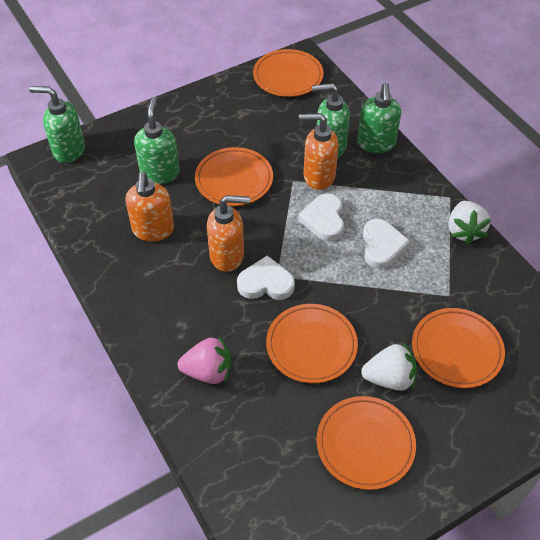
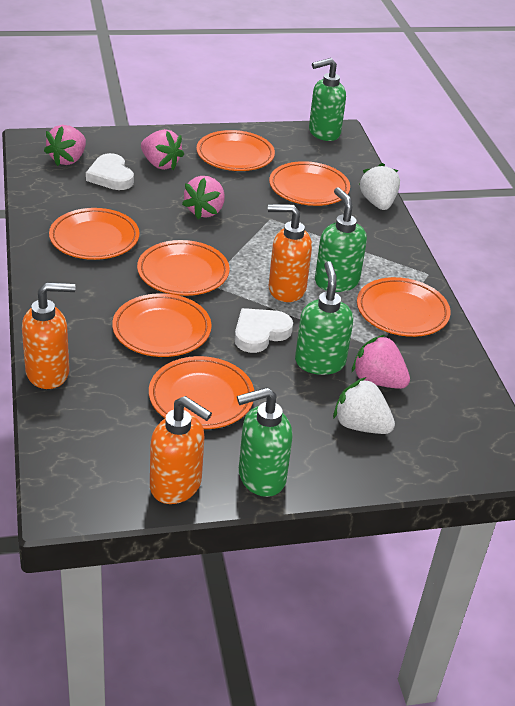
orange plate: 5 -> 7
pink strawberry: 1 -> 4
white heart: 3 -> 2

